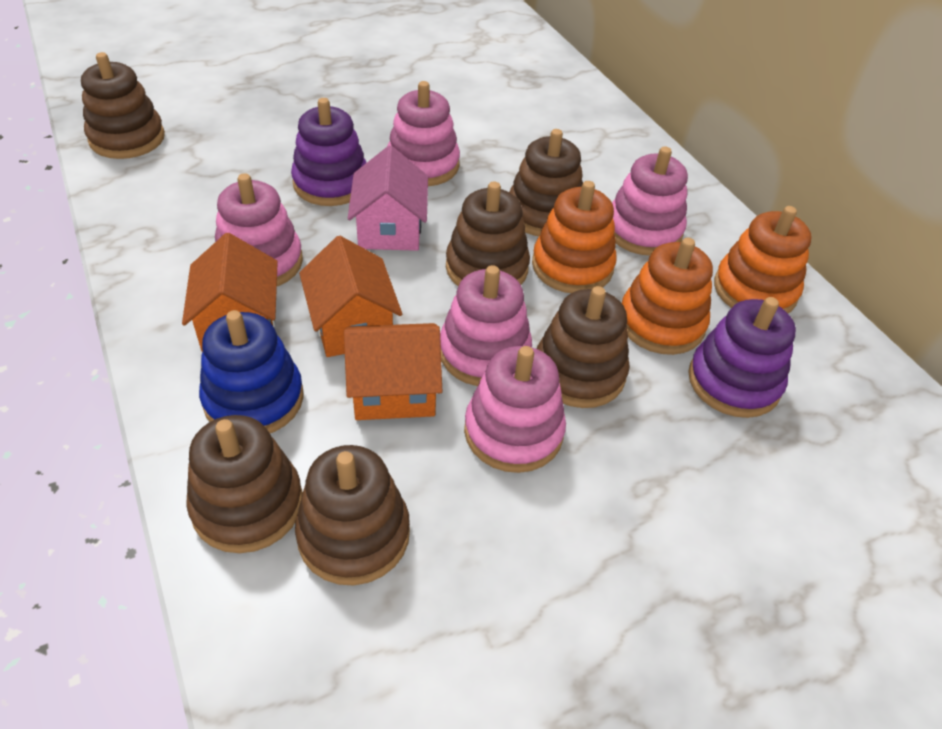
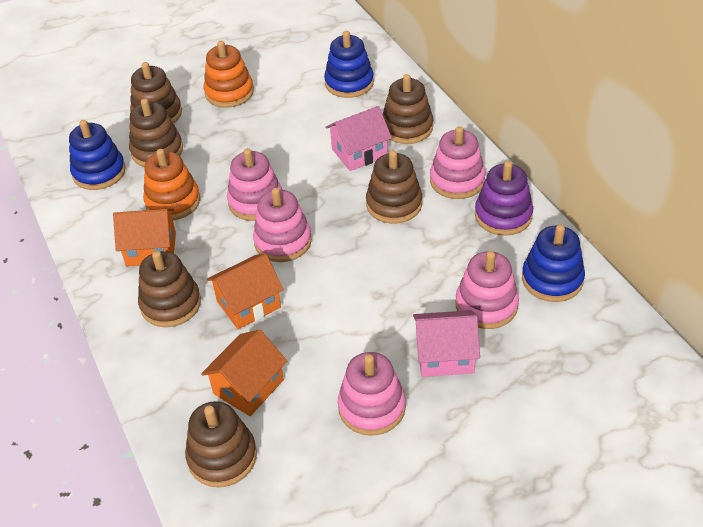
blue stacking toy: 1 -> 3
orange stacking toy: 3 -> 2
pink house: 1 -> 2
purple stacking toy: 2 -> 1

